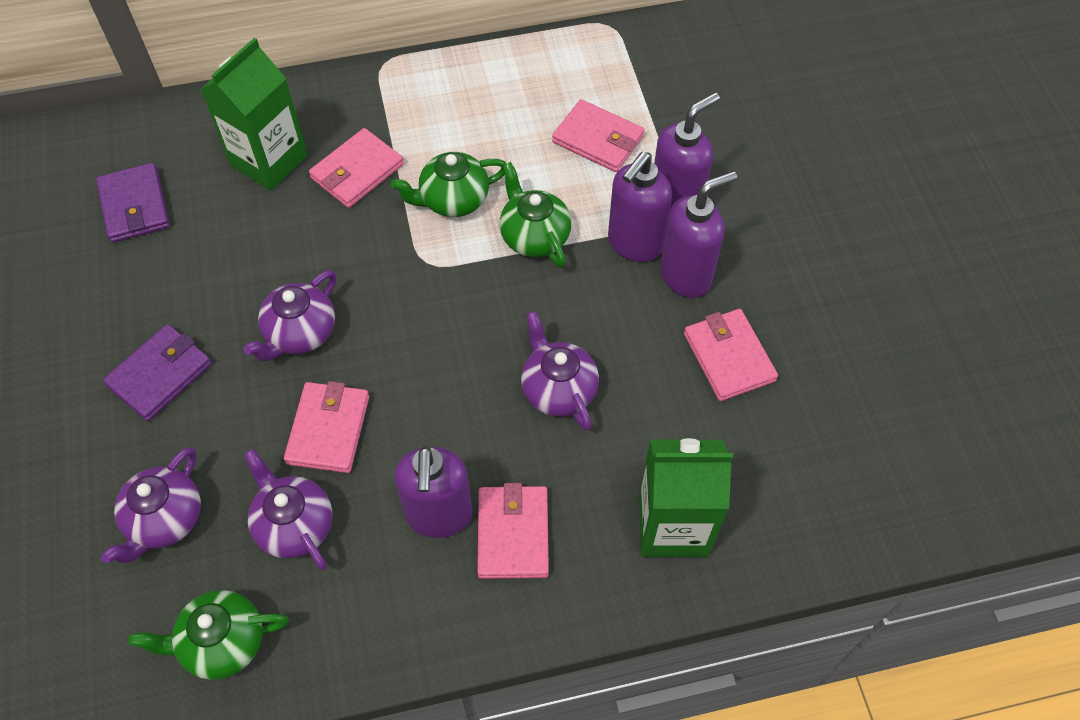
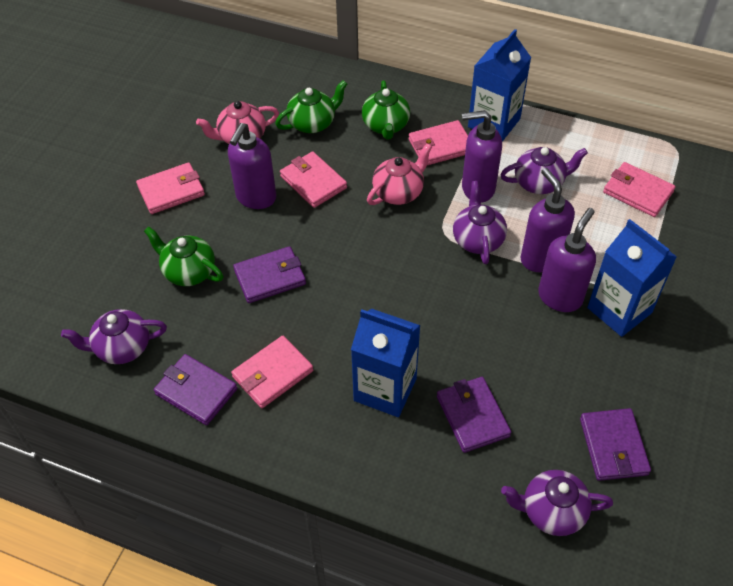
blue carton: 0 -> 3
green carton: 2 -> 0
pink teapot: 0 -> 2
purple wallet: 2 -> 4

